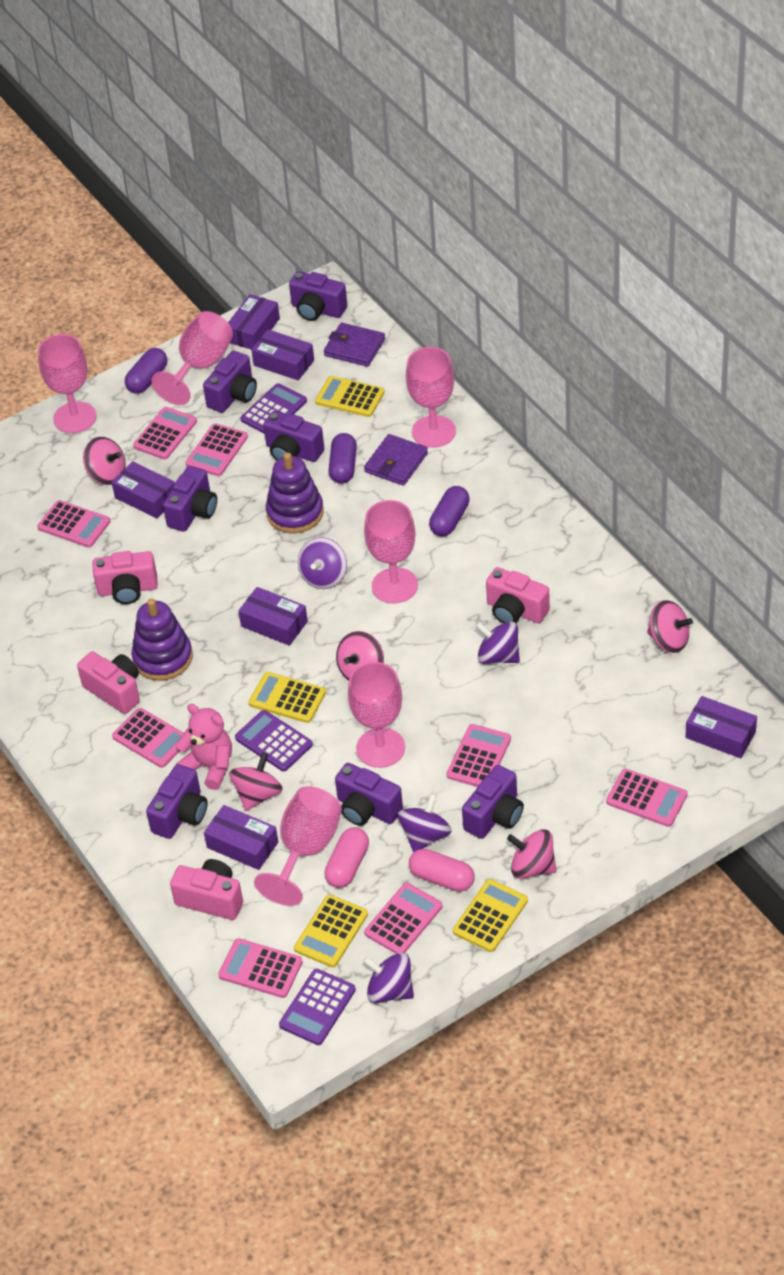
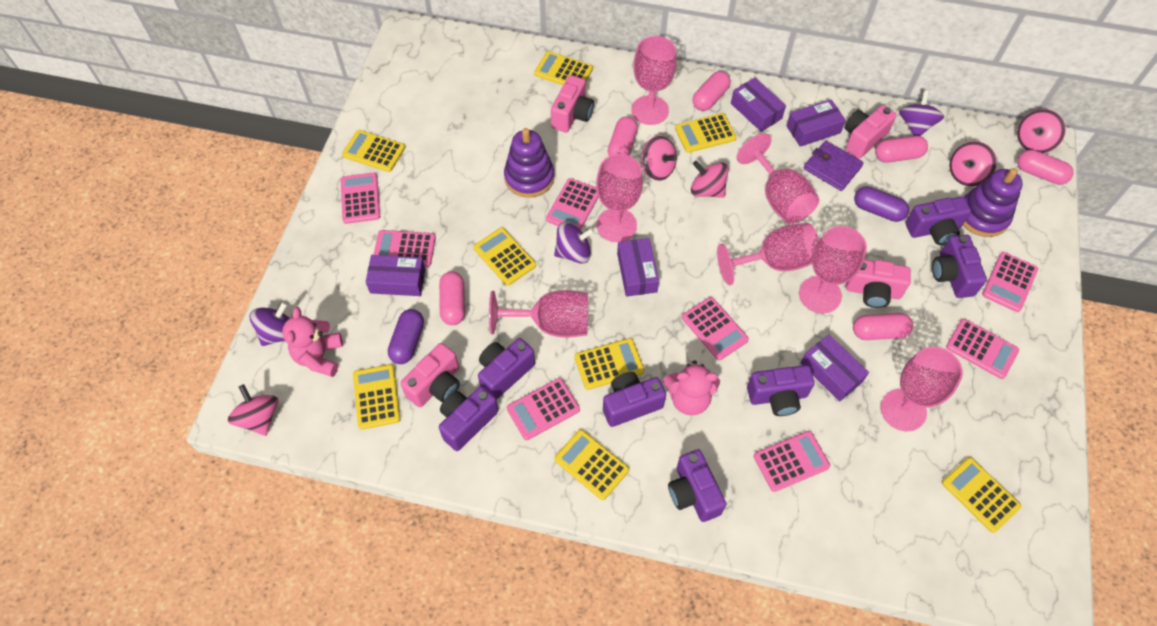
pink capsule: 2 -> 6
pink goblet: 6 -> 7
pink teddy bear: 1 -> 2
purple box: 6 -> 5
purple calculator: 3 -> 0
purple capsule: 3 -> 2
purple spinning top: 4 -> 3
purple wallet: 2 -> 1
yellow calculator: 4 -> 8

